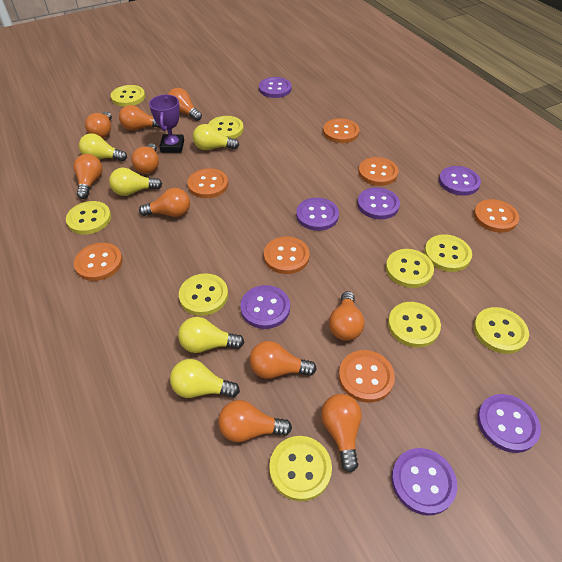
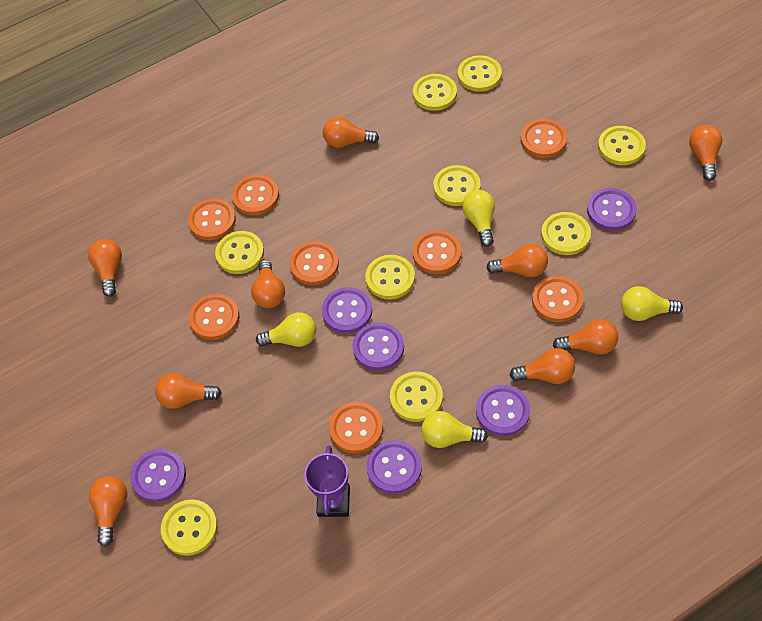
orange button: 7 -> 8
orange light bulb: 10 -> 9
purple button: 7 -> 6
yellow light bulb: 5 -> 4

